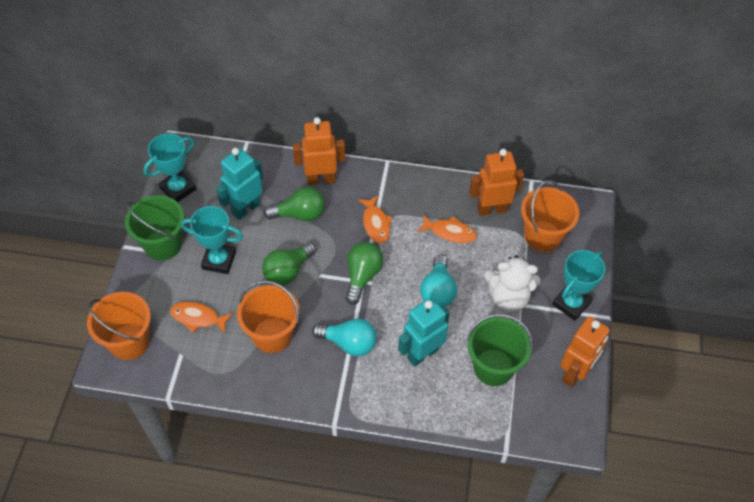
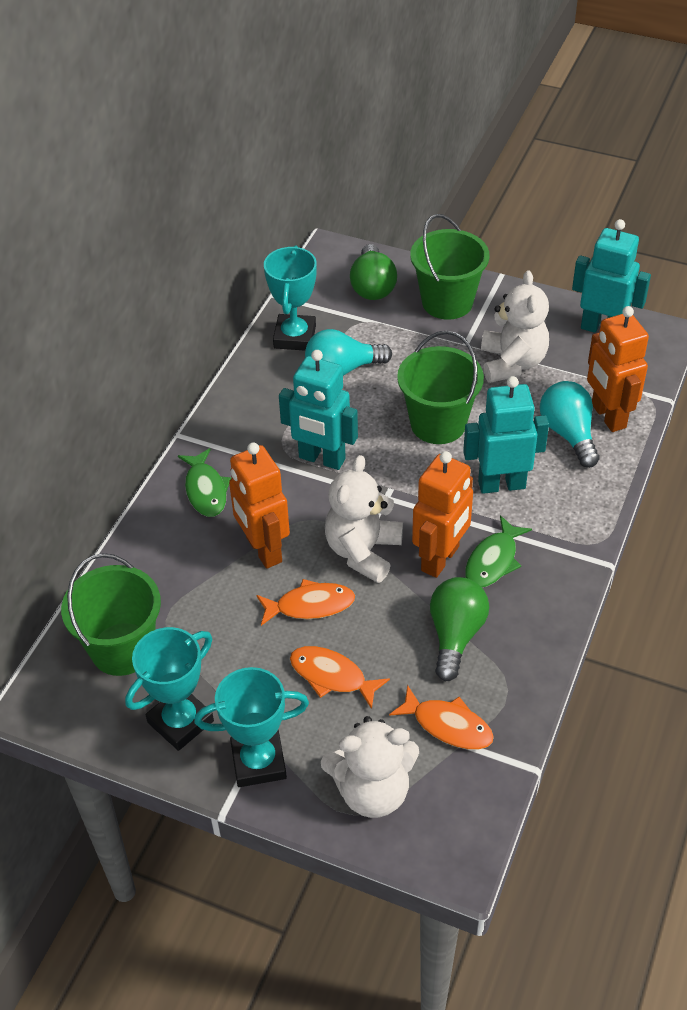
green bucket: 2 -> 3
green fish: 0 -> 2
green light bulb: 3 -> 2
orange bucket: 3 -> 0
turquoise robot: 2 -> 3
white teddy bear: 1 -> 3

